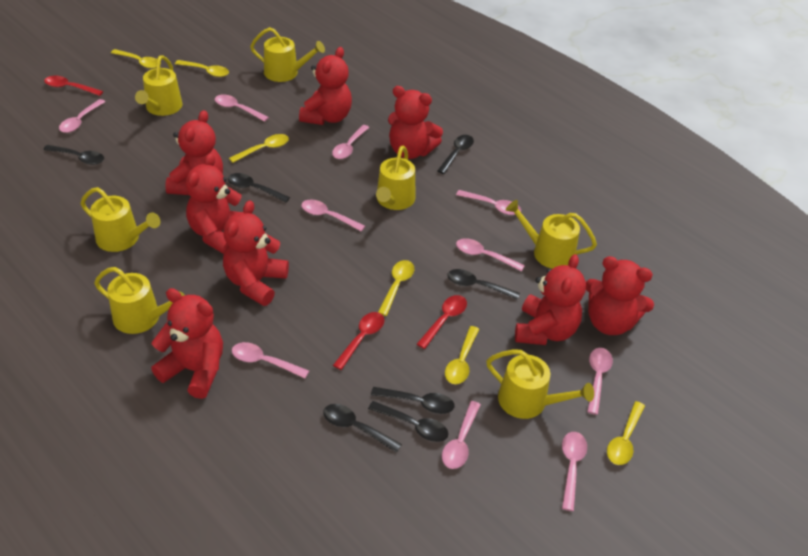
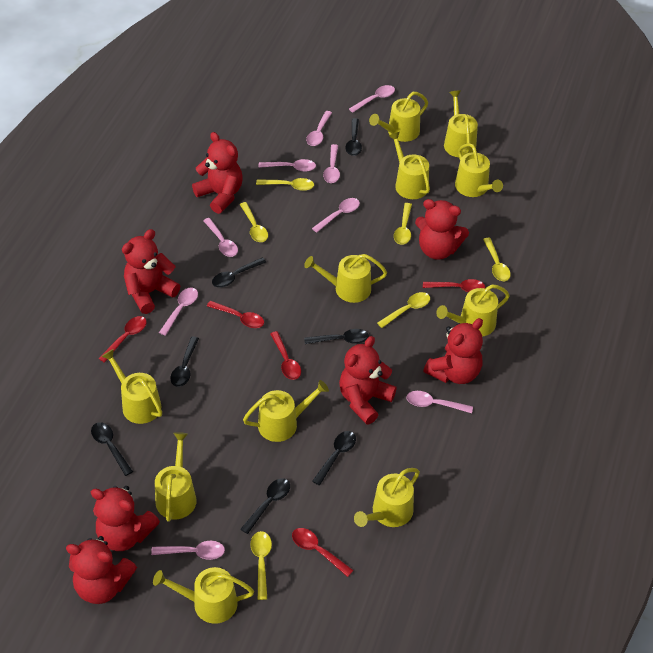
pink spoon: 10 -> 9
red spoon: 3 -> 5
red teddy bear: 8 -> 7
yellow watering can: 7 -> 11

